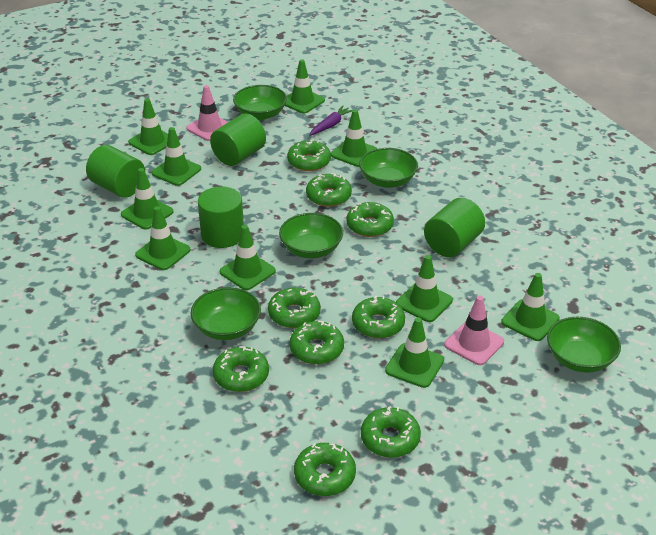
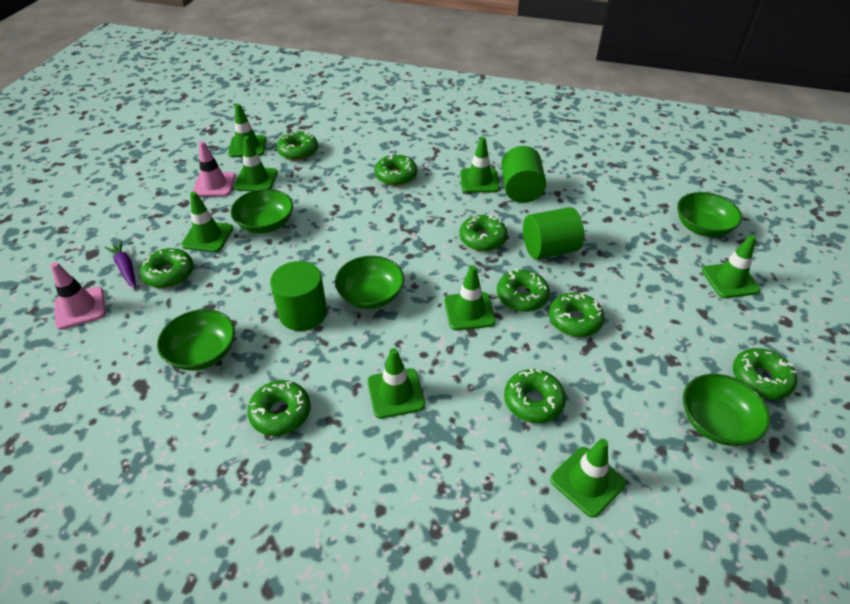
green cylinder: 4 -> 3
green traffic cone: 10 -> 8

